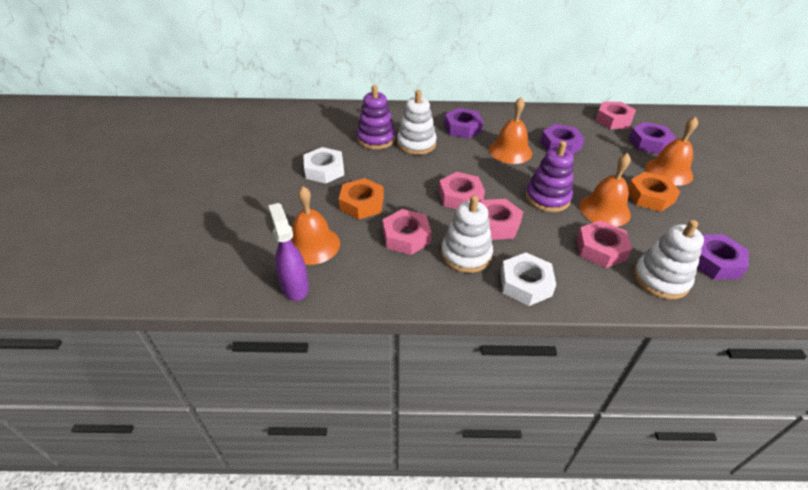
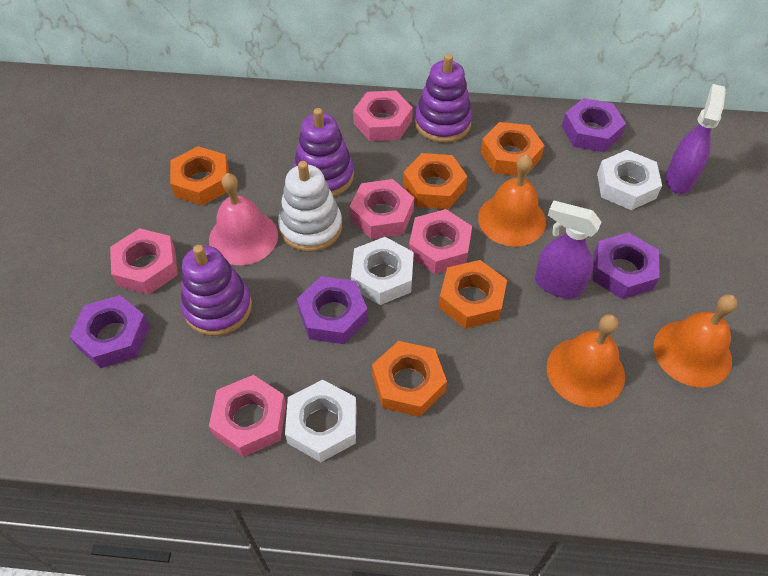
orange bell: 4 -> 3
orange nut: 2 -> 5
pink bell: 0 -> 1
purple spray bottle: 1 -> 2
purple stacking toy: 2 -> 3
white nut: 2 -> 3
white stacking toy: 3 -> 1

